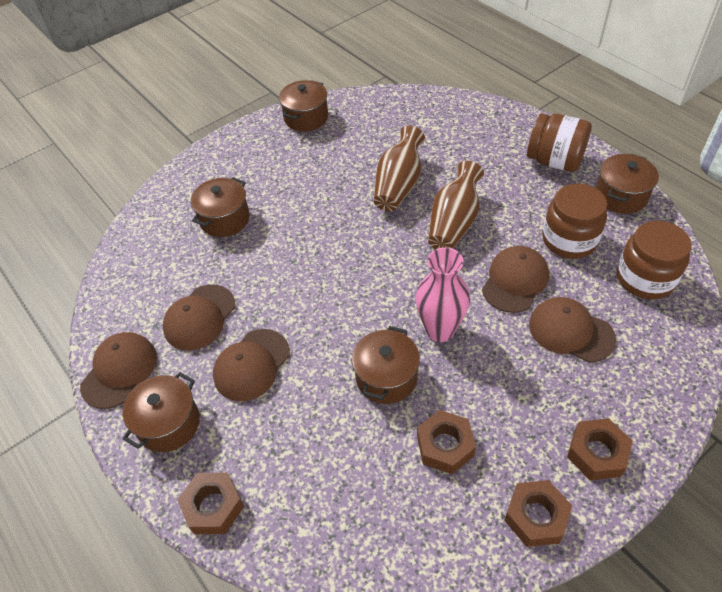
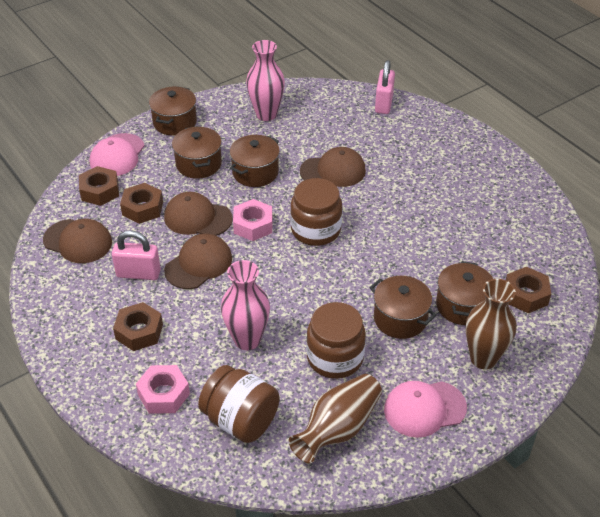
brown cap: 5 -> 4
pink cap: 0 -> 2
pink nut: 0 -> 2
pink padlock: 0 -> 2
pink vase: 1 -> 2

